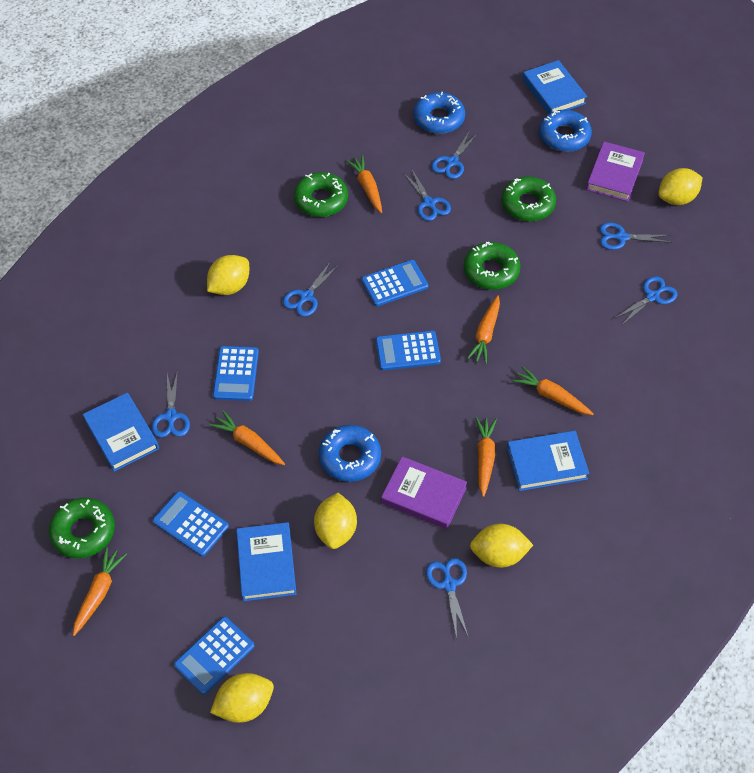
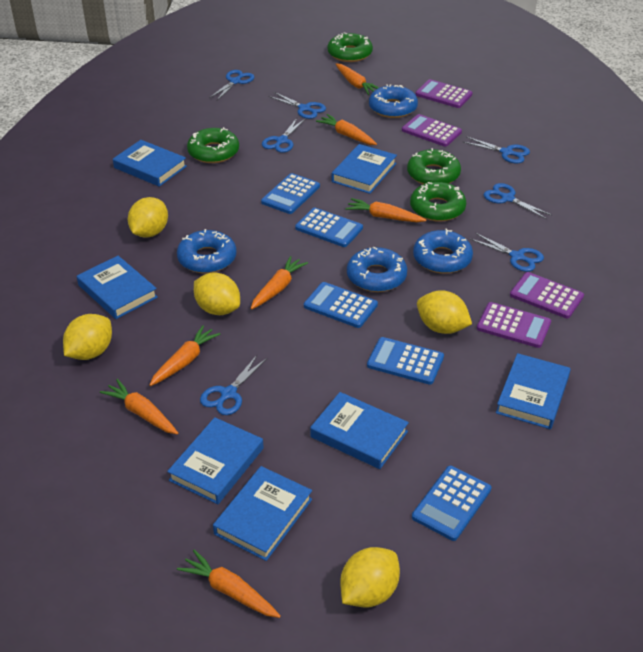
blue book: 4 -> 7
blue donut: 3 -> 4
orange carrot: 6 -> 7
purple book: 2 -> 0
purple calculator: 0 -> 4

